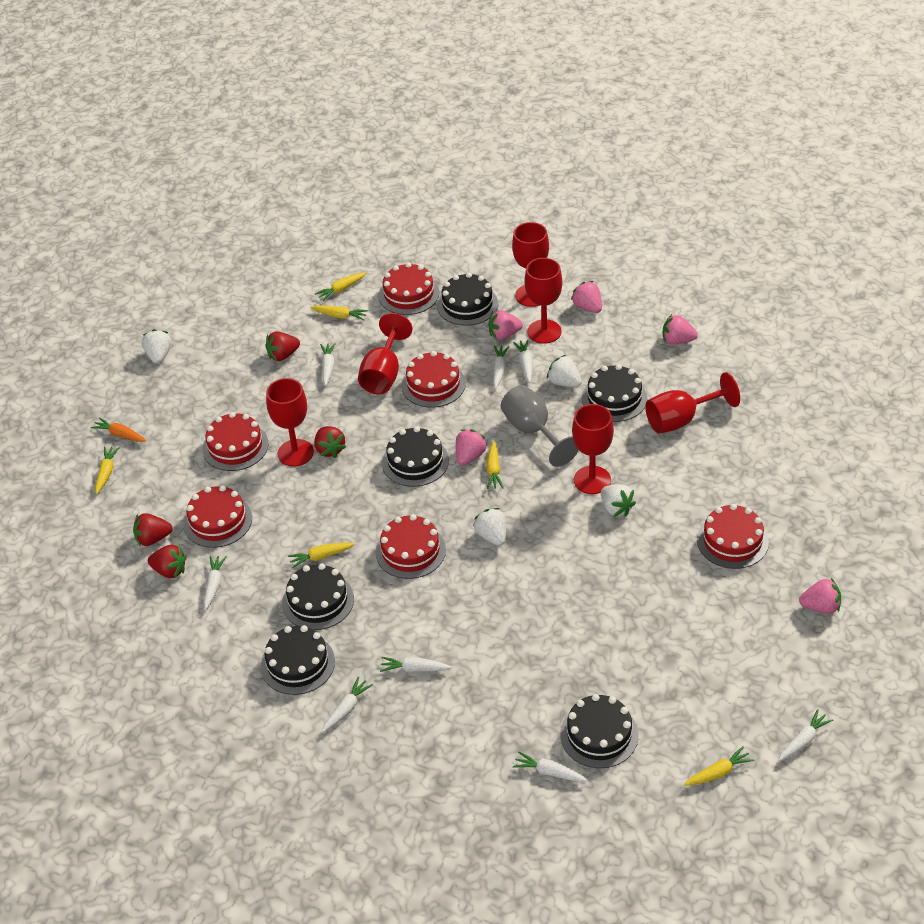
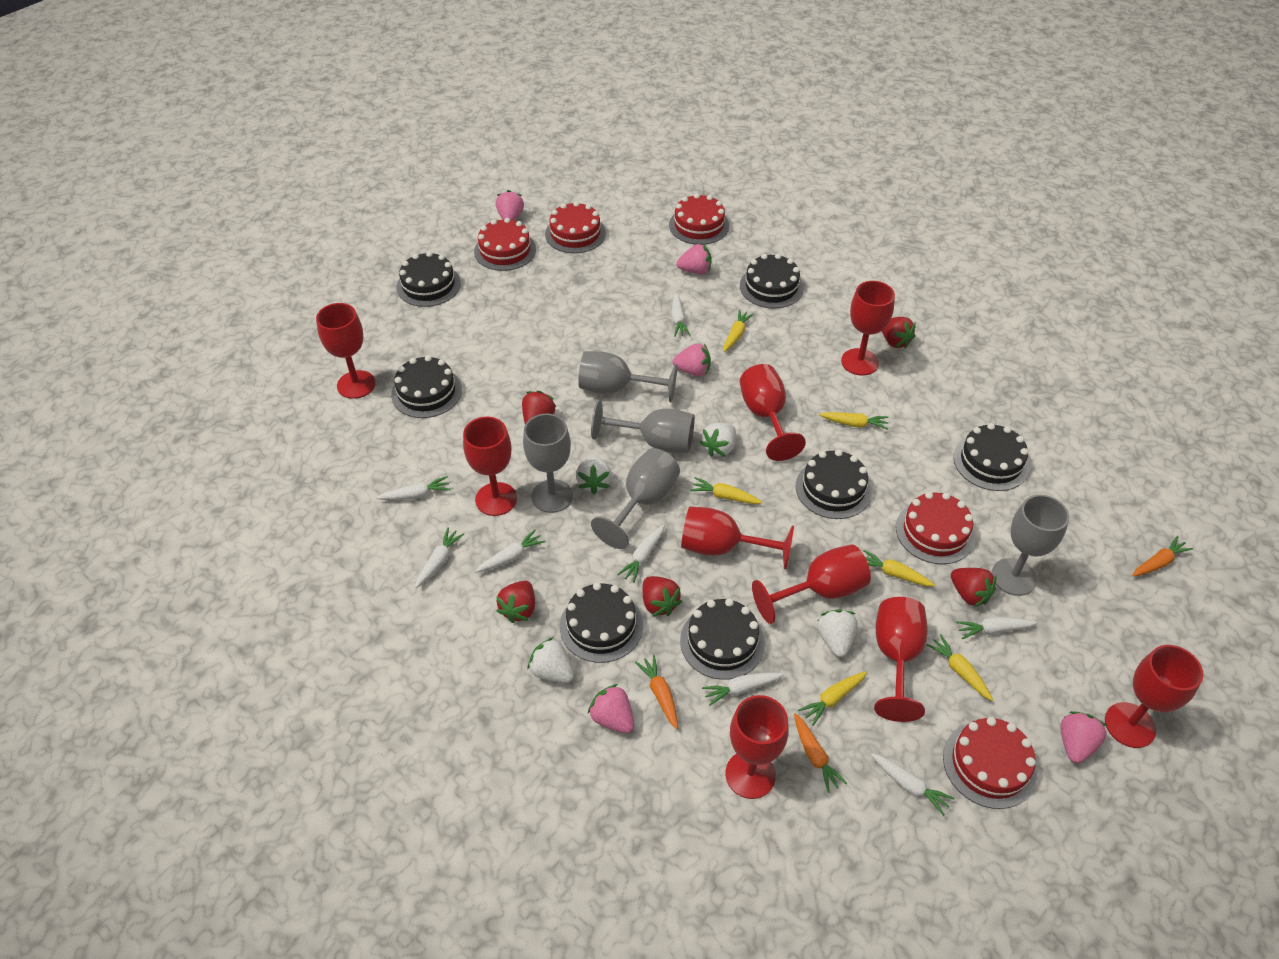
black cake: 6 -> 7
grey goblet: 1 -> 5
orange carrot: 1 -> 3
red cake: 6 -> 5
red goblet: 6 -> 9
red strawberry: 4 -> 5

